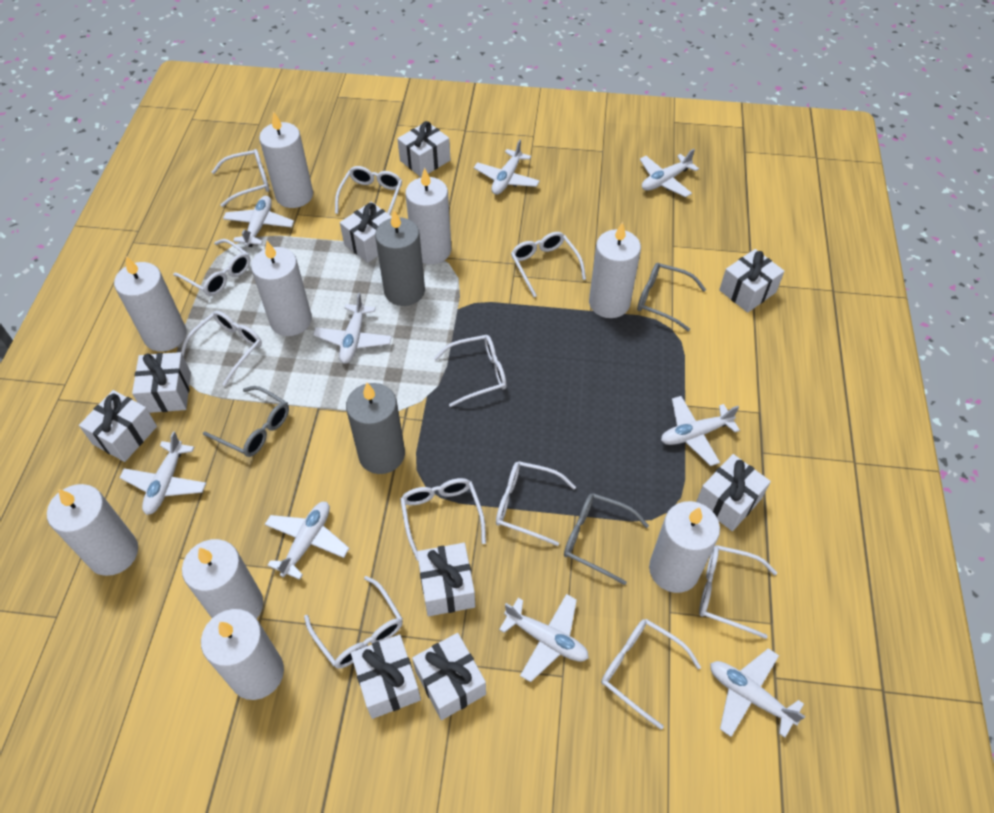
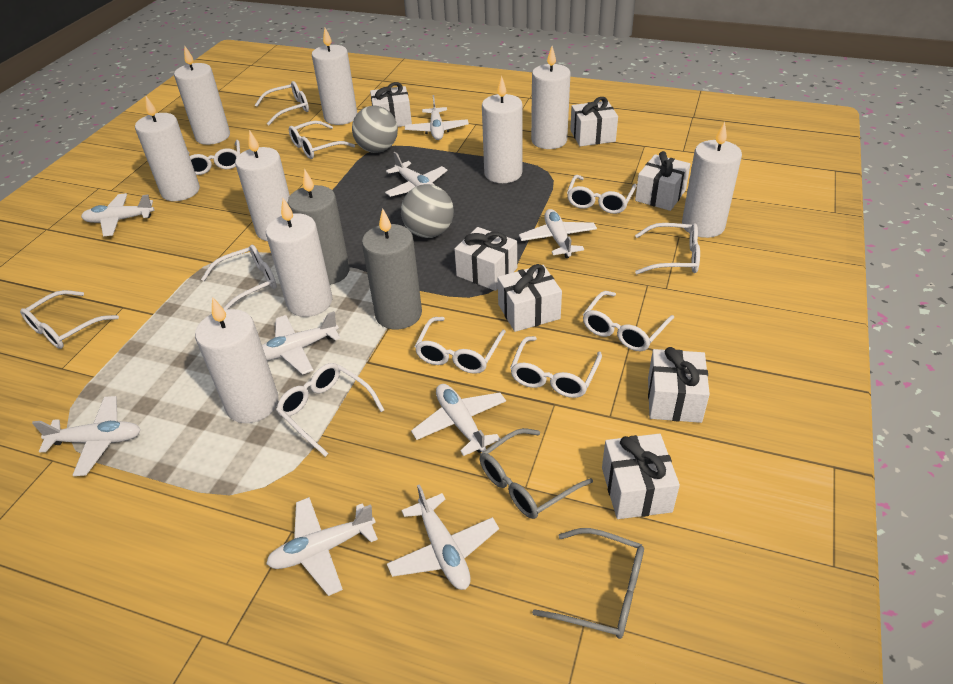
grey ball: 0 -> 2
grey glasses: 3 -> 2
white gift: 9 -> 7

